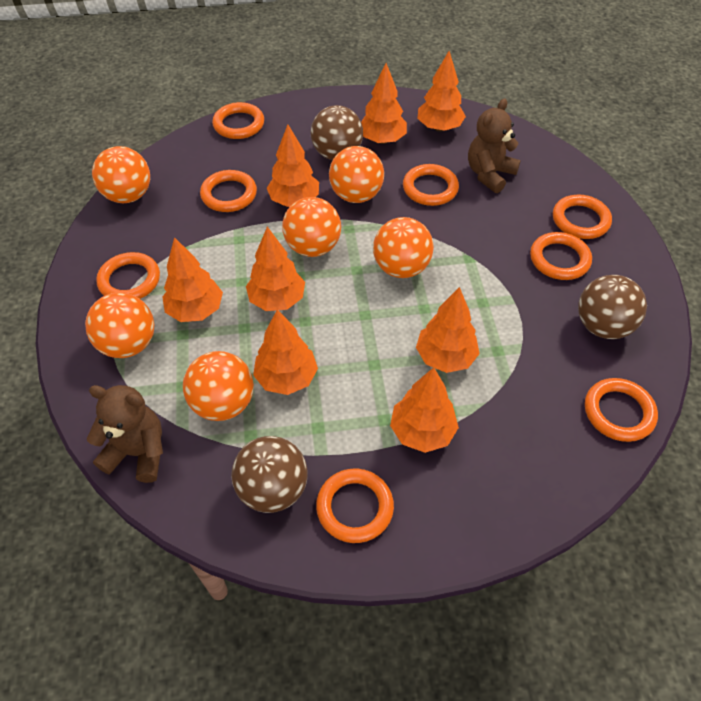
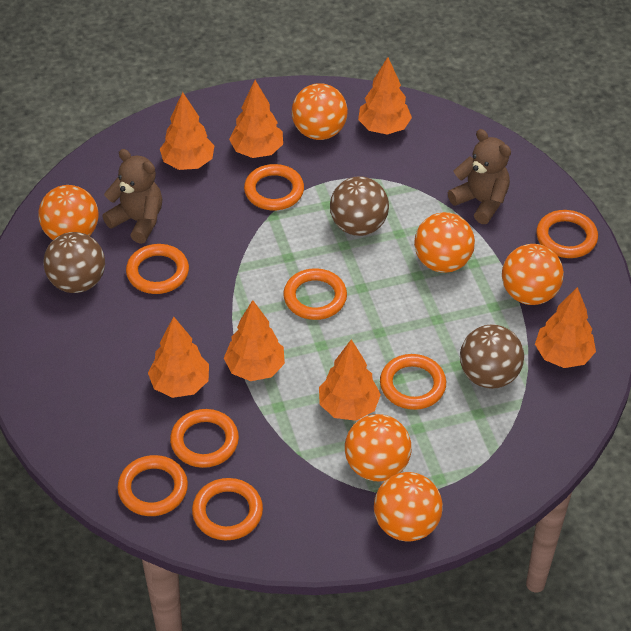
orange tree: 8 -> 7

